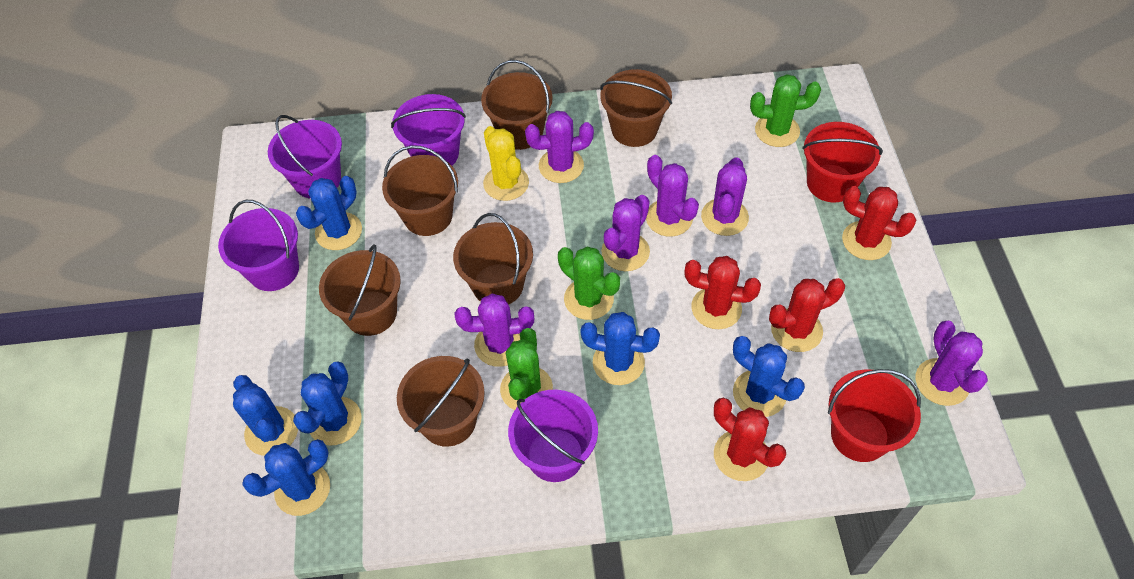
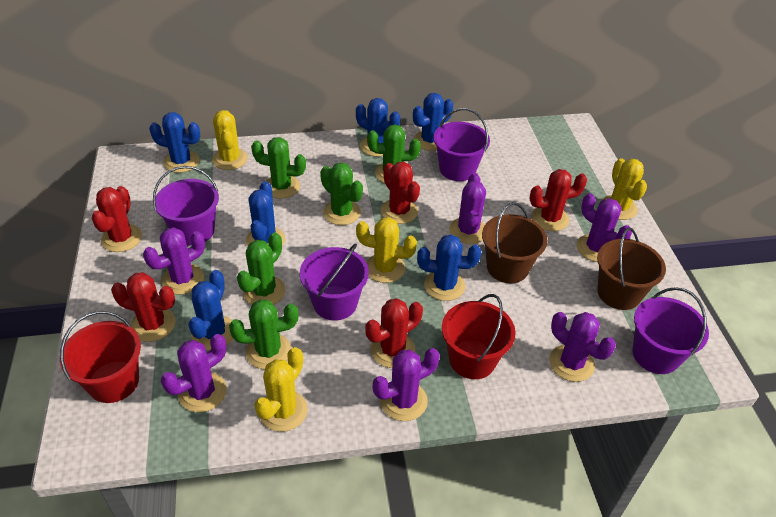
brown bucket: 6 -> 2
green cactus: 3 -> 5
red cactus: 4 -> 5
yellow cactus: 1 -> 4

